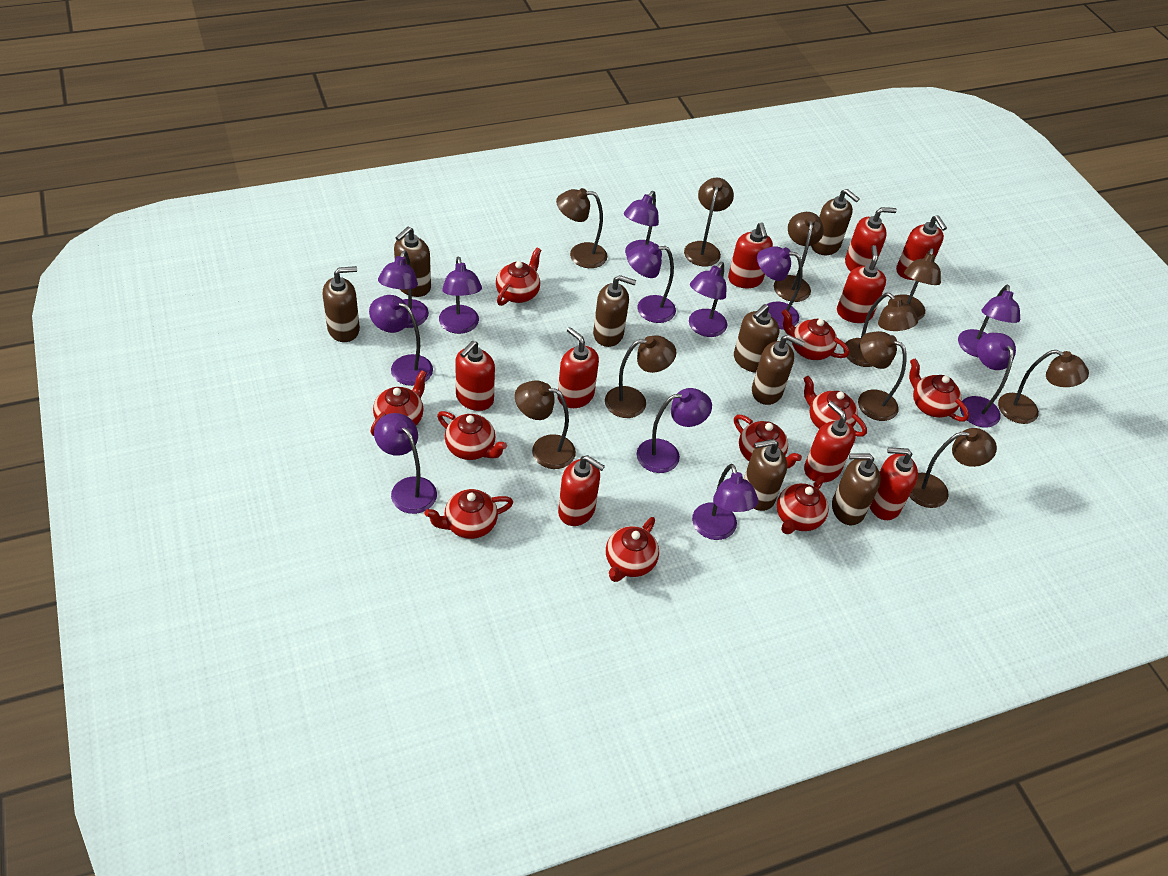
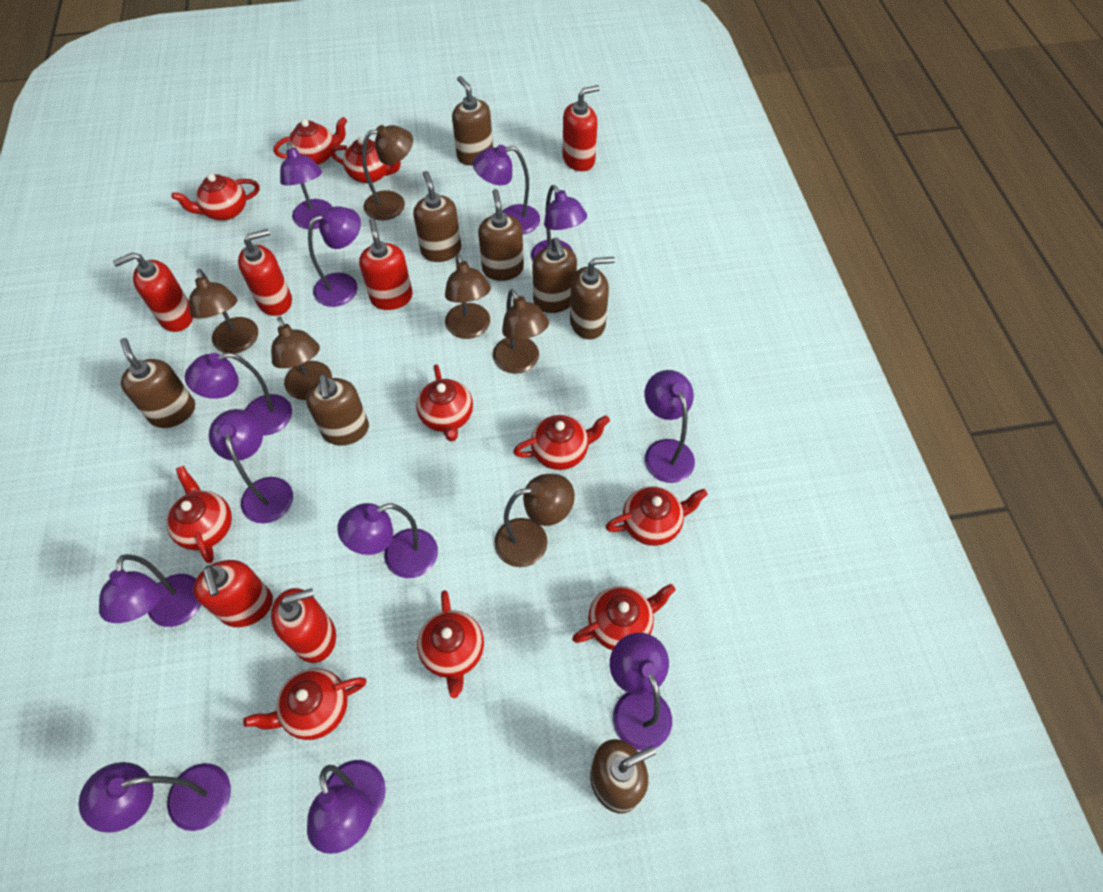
brown lamp: 10 -> 6
red soap dispenser: 9 -> 6

